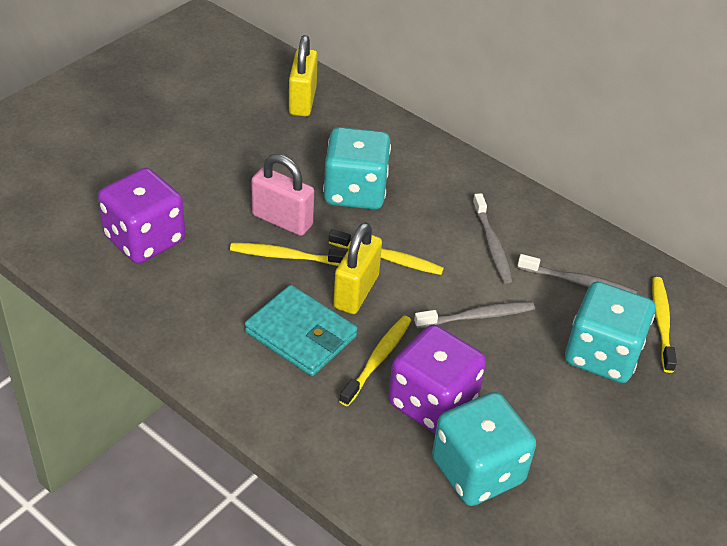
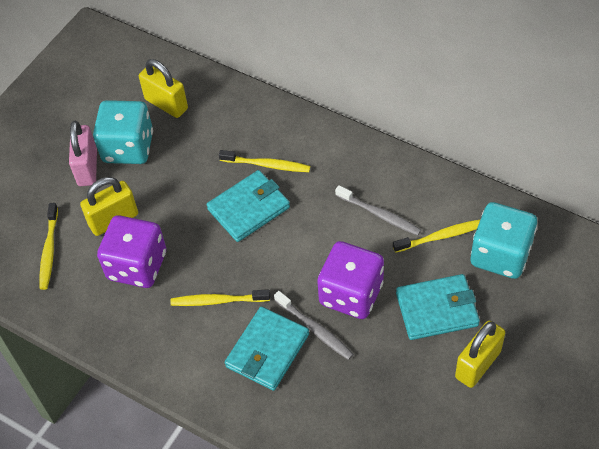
grey toothbrush: 3 -> 2
turquoise dice: 3 -> 2
turquoise wallet: 1 -> 3
yellow padlock: 2 -> 3

